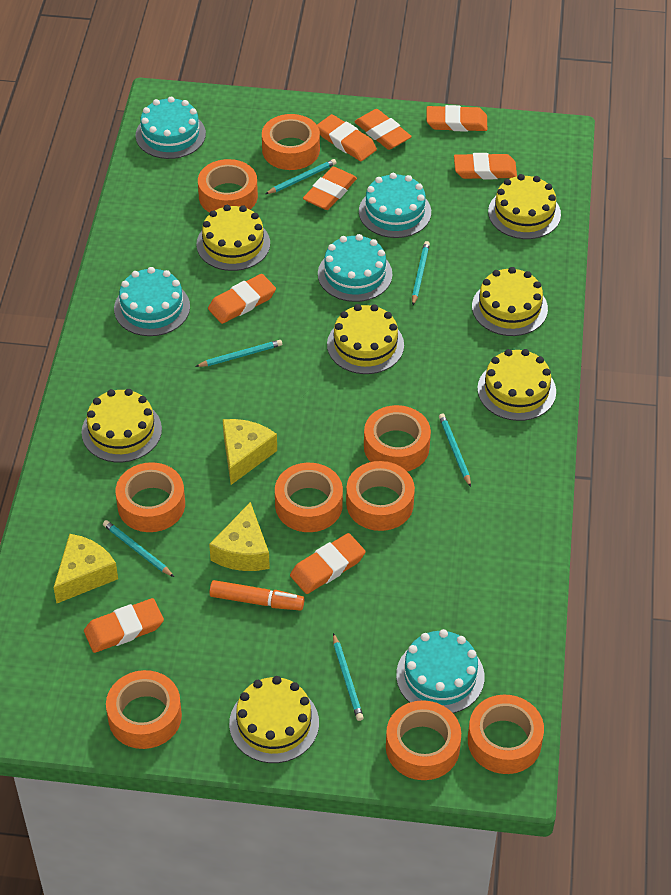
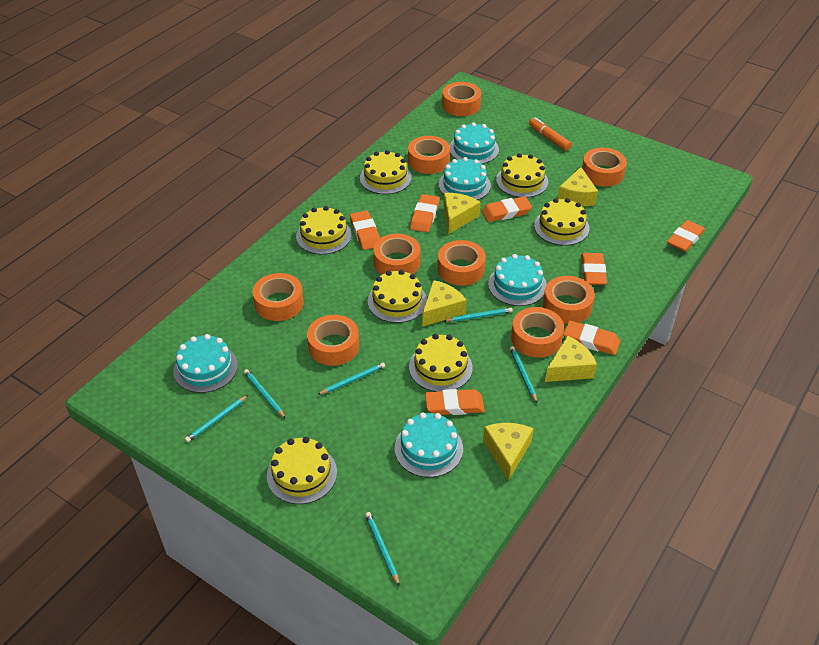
orange eraser: 8 -> 7
yellow cheese: 3 -> 5

